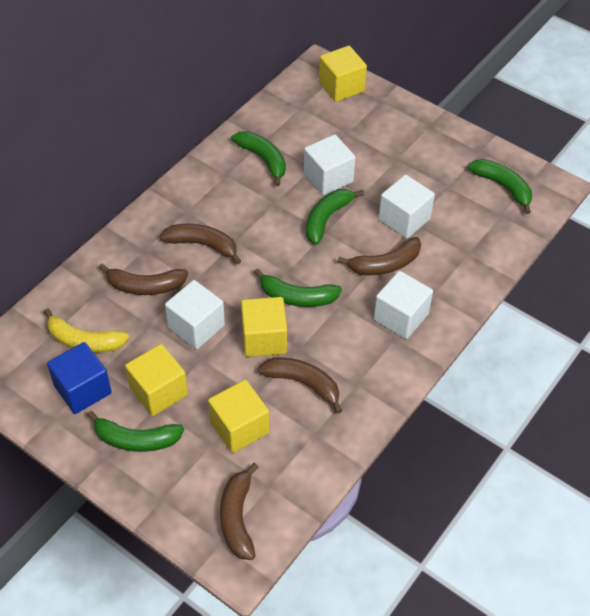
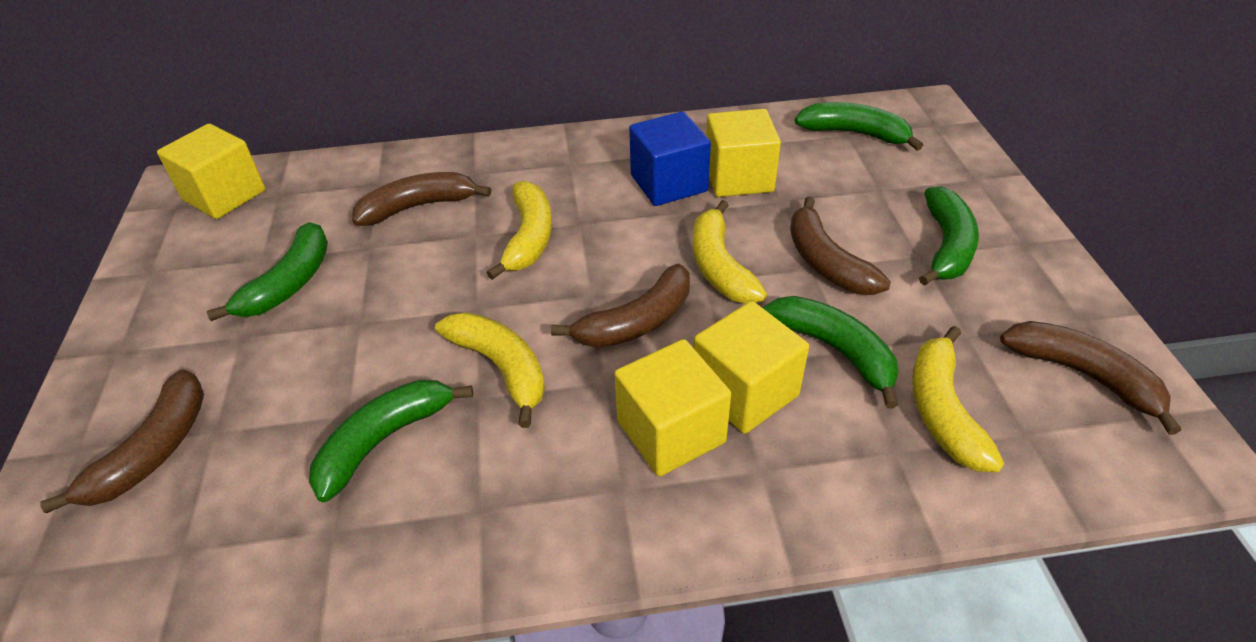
white cube: 4 -> 0
yellow banana: 1 -> 4

